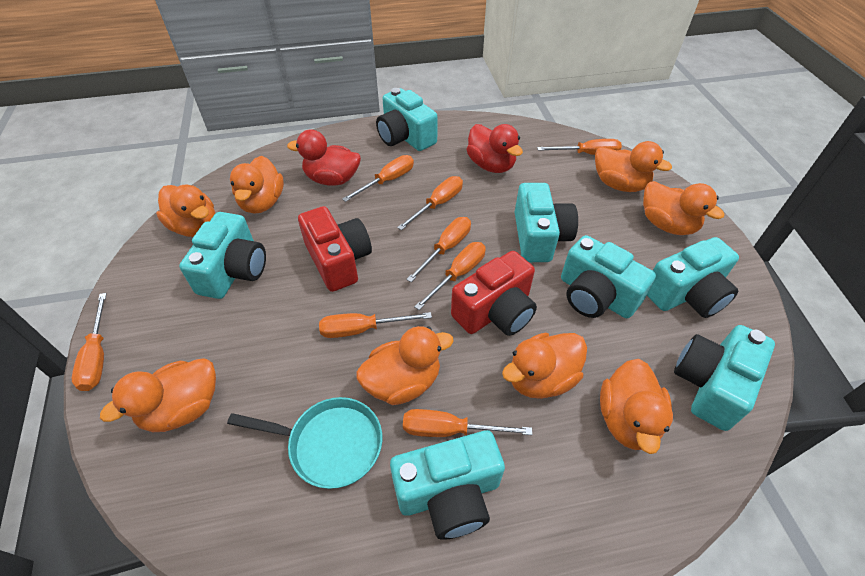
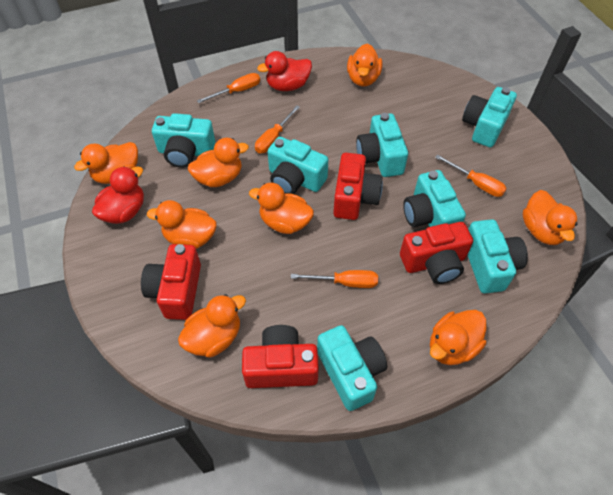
orange screwdriver: 8 -> 4
red camera: 2 -> 4
turquoise pan: 1 -> 0

